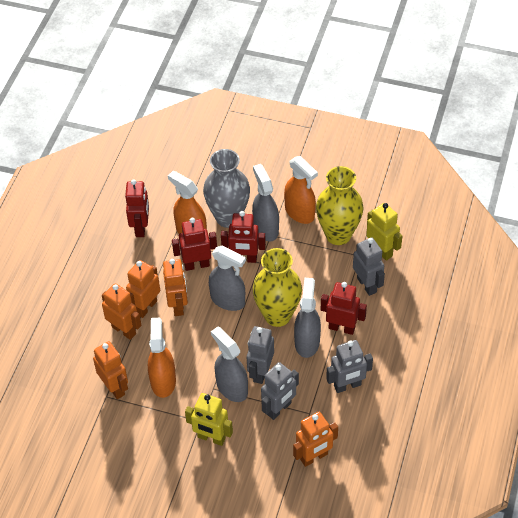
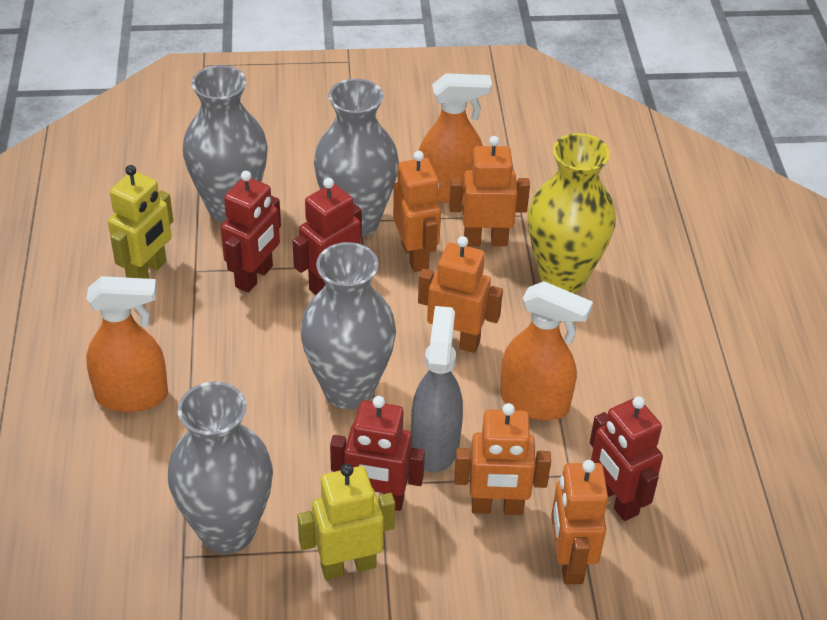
grey robot: 4 -> 0
grey spray bottle: 4 -> 1
grey vase: 1 -> 4
yellow vase: 2 -> 1

